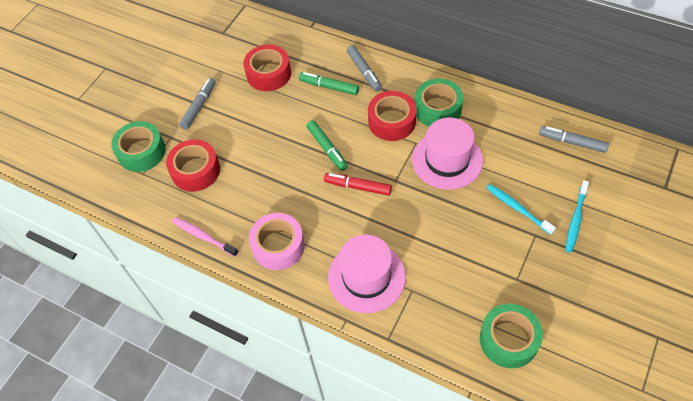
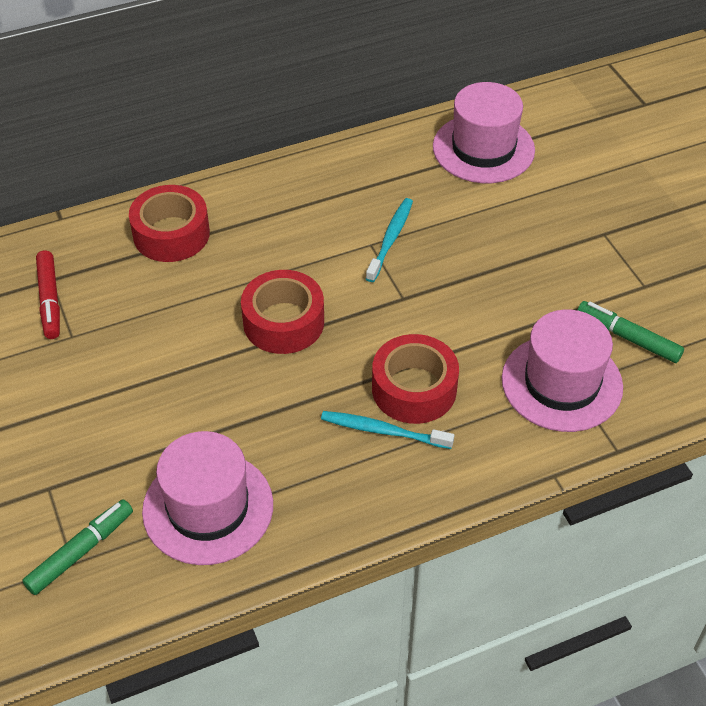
green tape: 3 -> 0
grey marker: 3 -> 0
pink hat: 2 -> 3
pink tape: 1 -> 0
pink toothbrush: 1 -> 0

